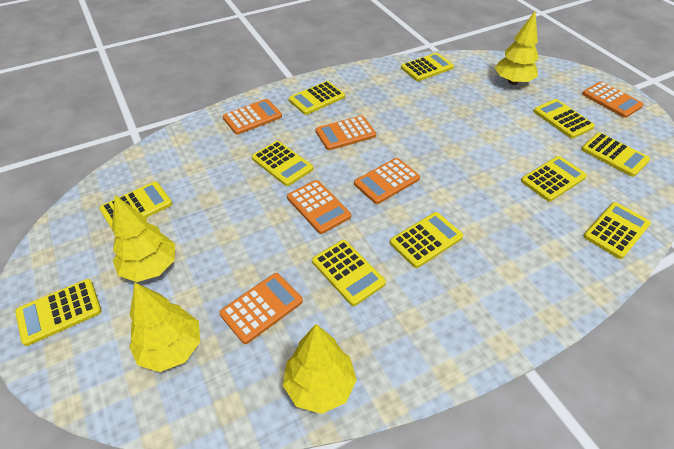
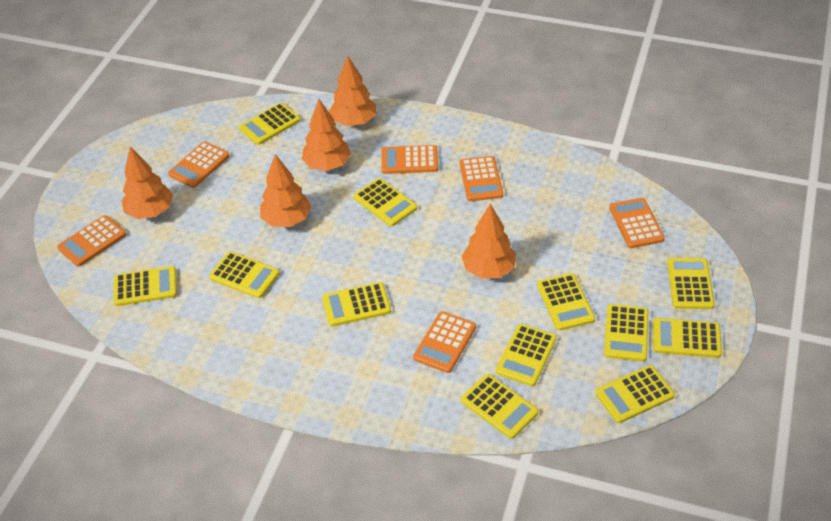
orange tree: 0 -> 5
yellow calculator: 11 -> 12
yellow tree: 4 -> 0

